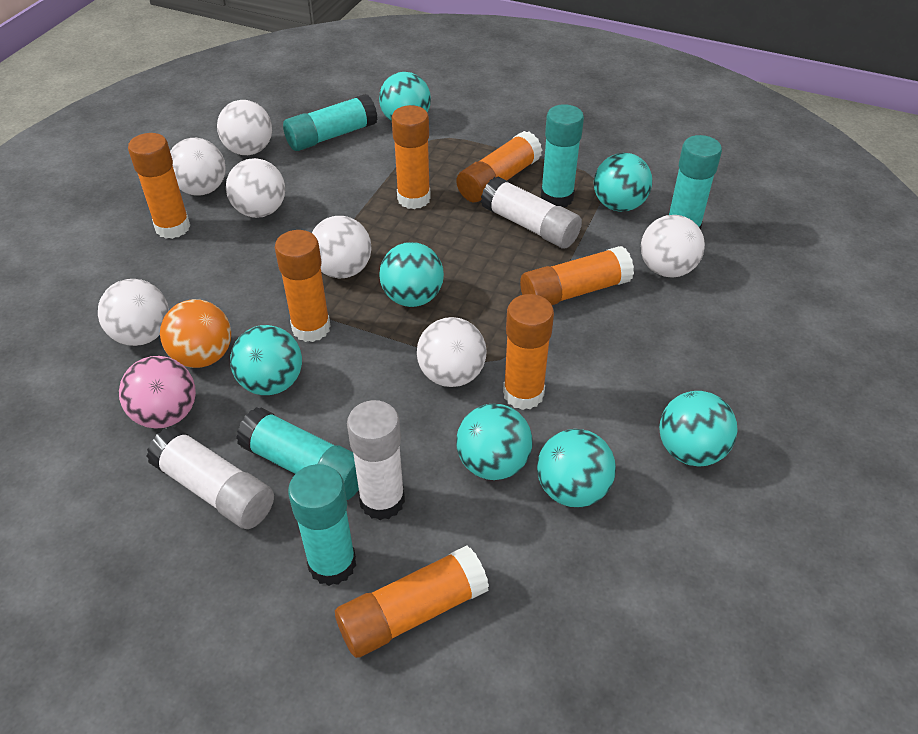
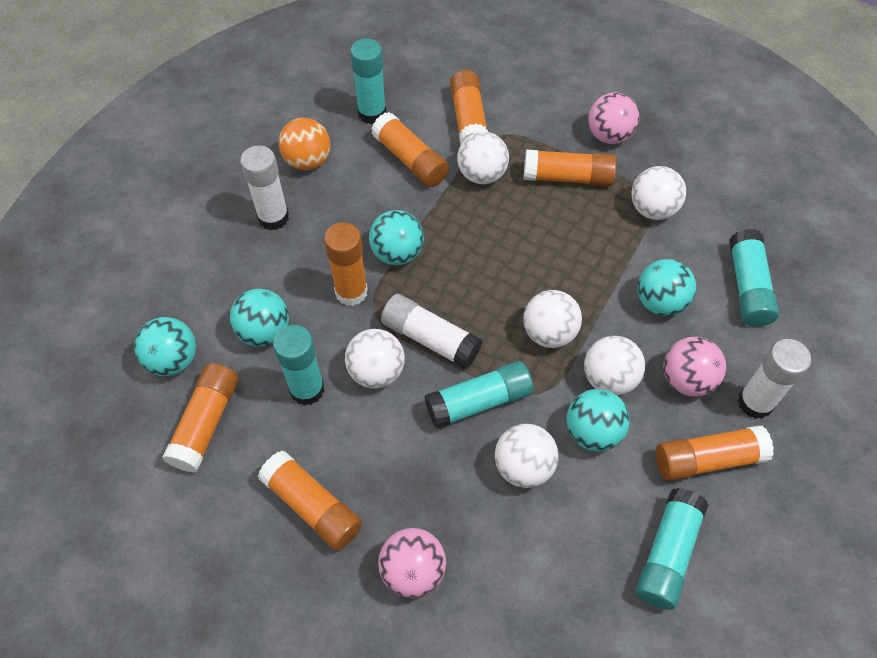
pink ball: 1 -> 3
turquoise ball: 7 -> 5
white ball: 7 -> 6

